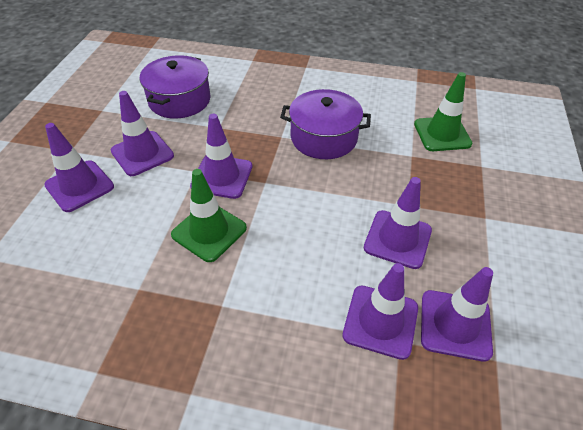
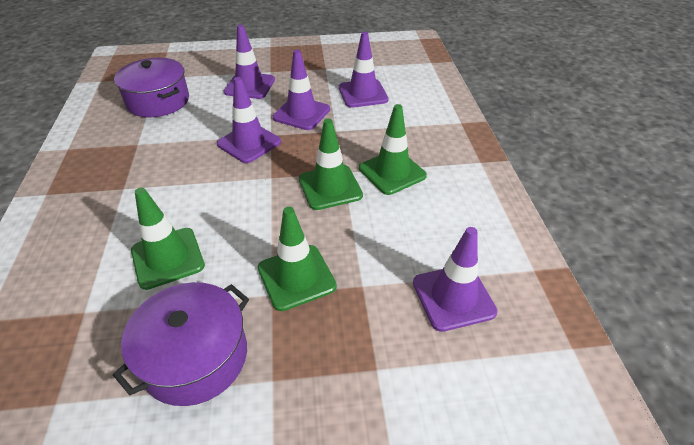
green traffic cone: 2 -> 4
purple traffic cone: 6 -> 5

